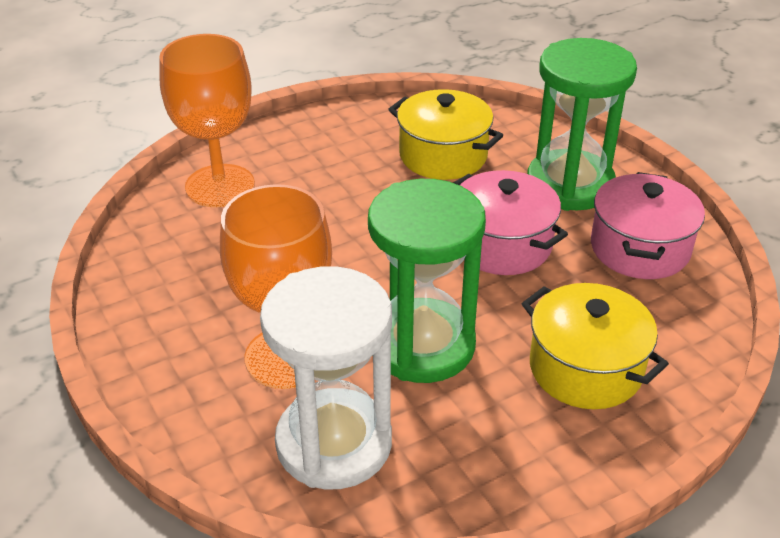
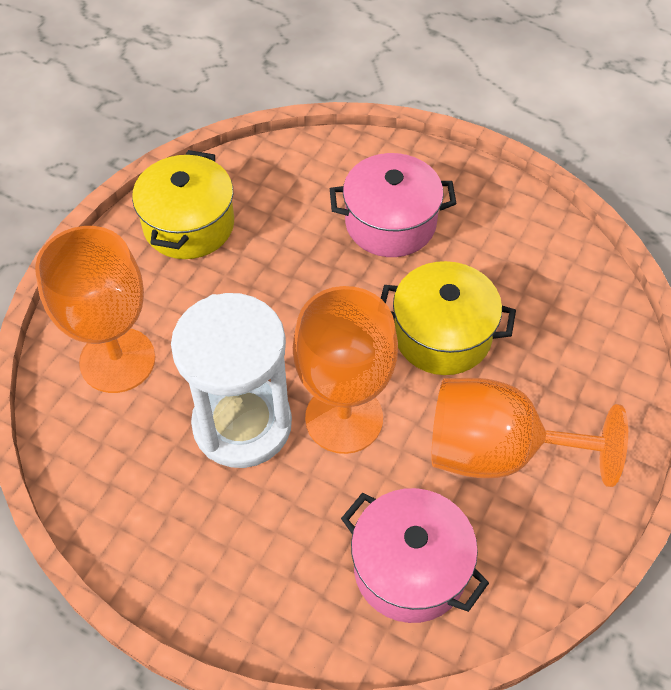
green hourglass: 2 -> 0
orange goblet: 2 -> 3

